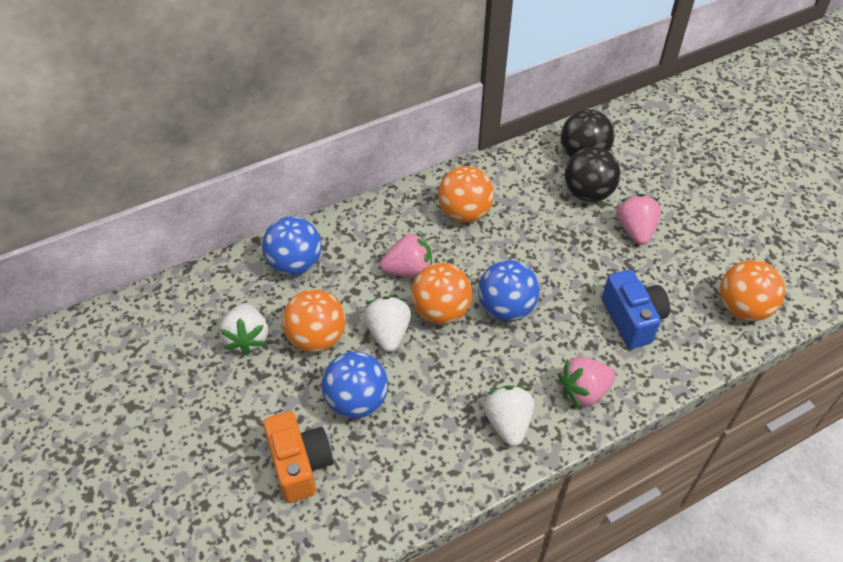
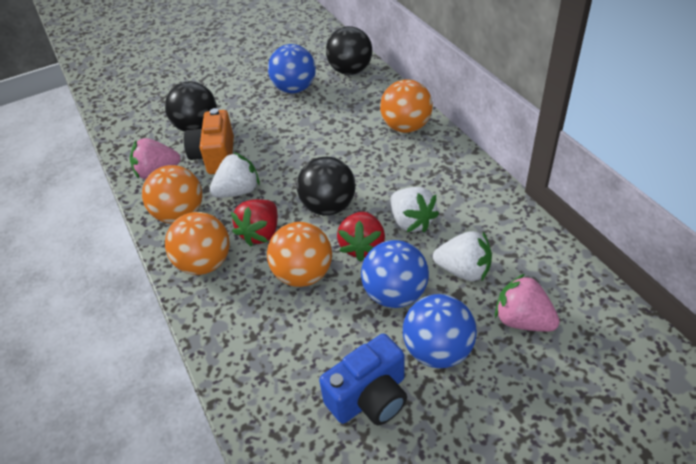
black ball: 2 -> 3
pink strawberry: 3 -> 2
red strawberry: 0 -> 2

